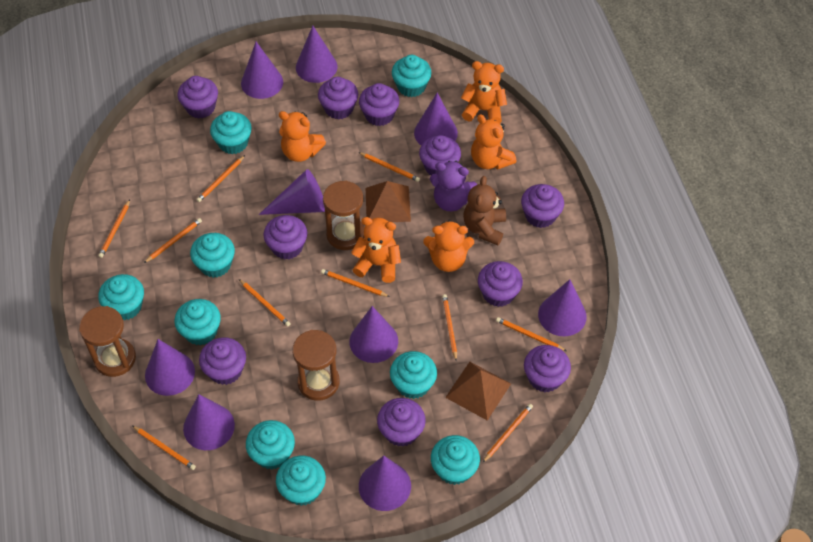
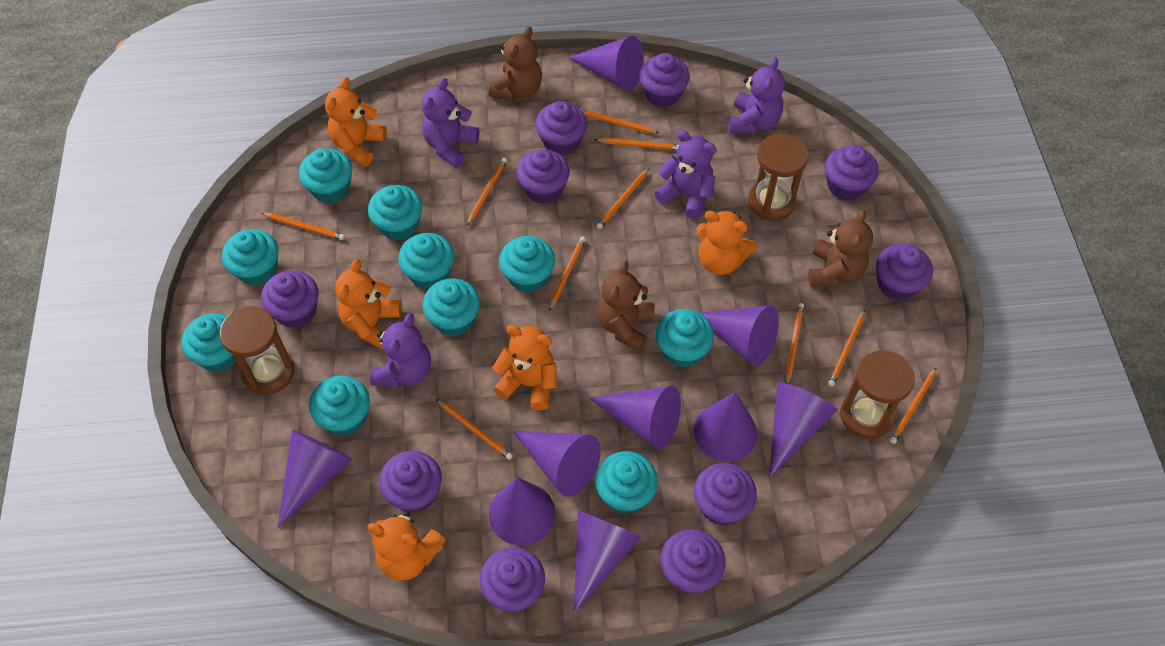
brown pyramid: 2 -> 0
brown teddy bear: 1 -> 3
purple teddy bear: 1 -> 4
turquoise cupcake: 9 -> 10

